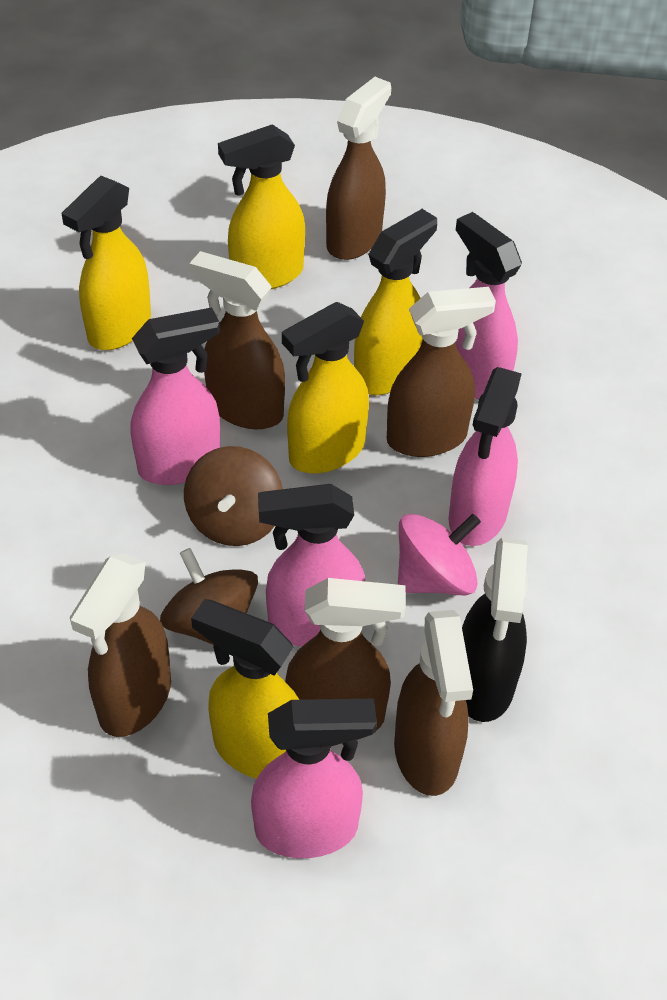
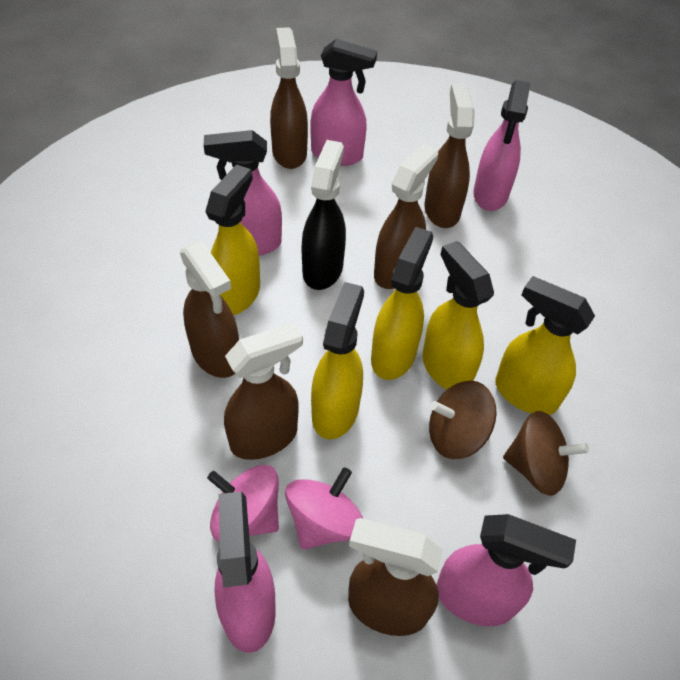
pink spinning top: 1 -> 2

